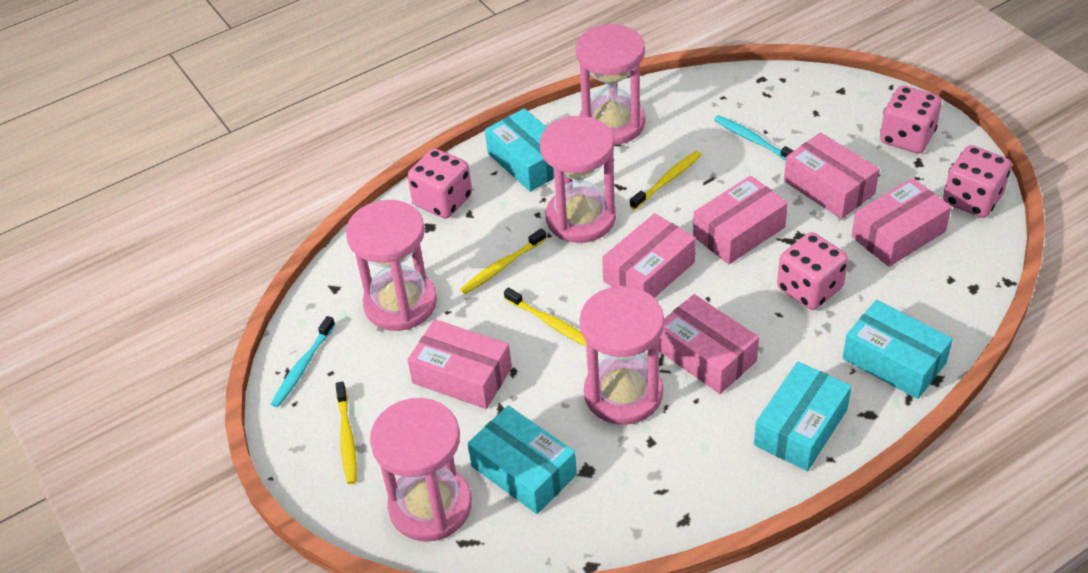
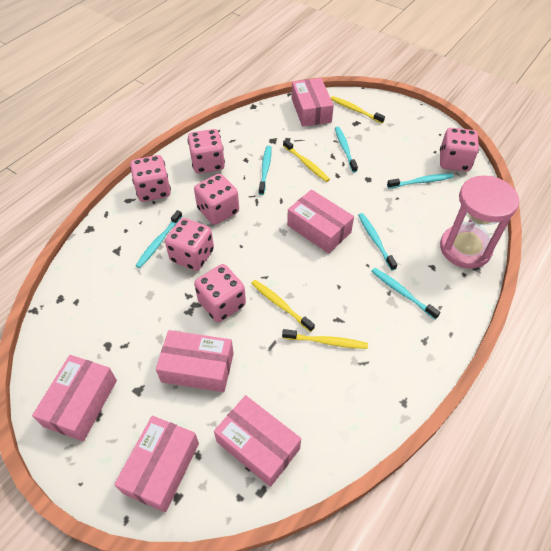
pink dice: 4 -> 6
pink hourglass: 5 -> 1
turquoise box: 4 -> 0
turquoise toothbrush: 2 -> 6

